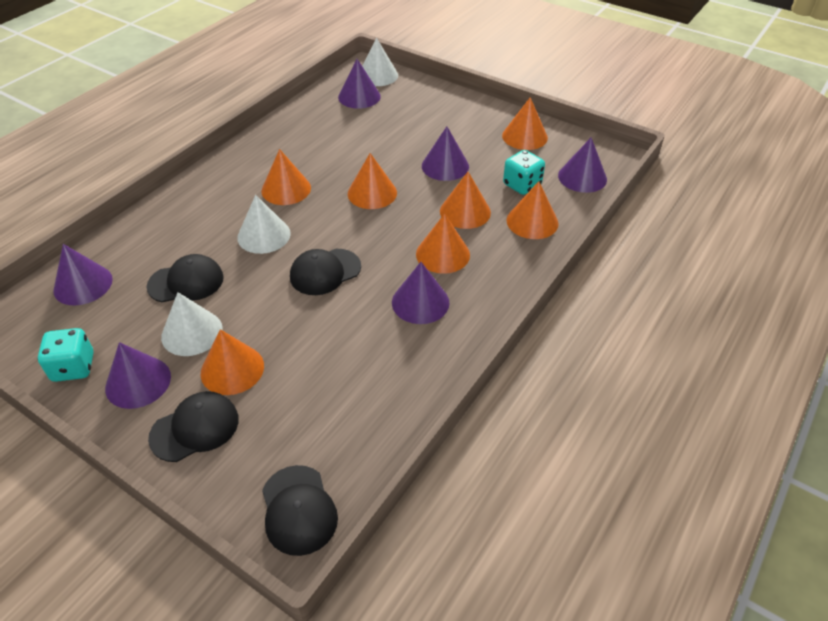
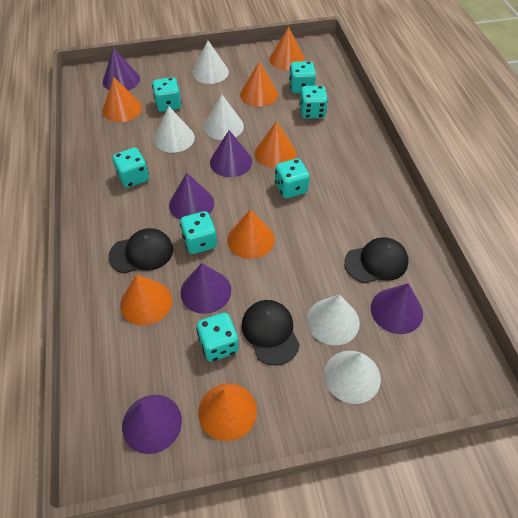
black cap: 4 -> 3
turquoise dice: 2 -> 7
white cone: 3 -> 5

